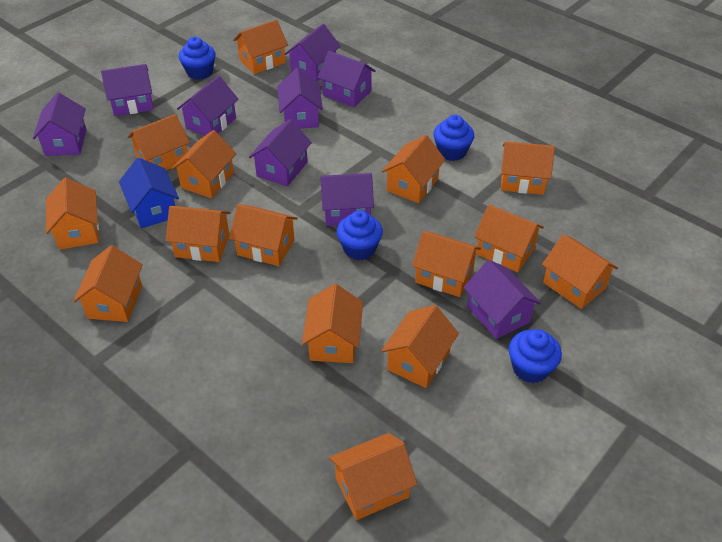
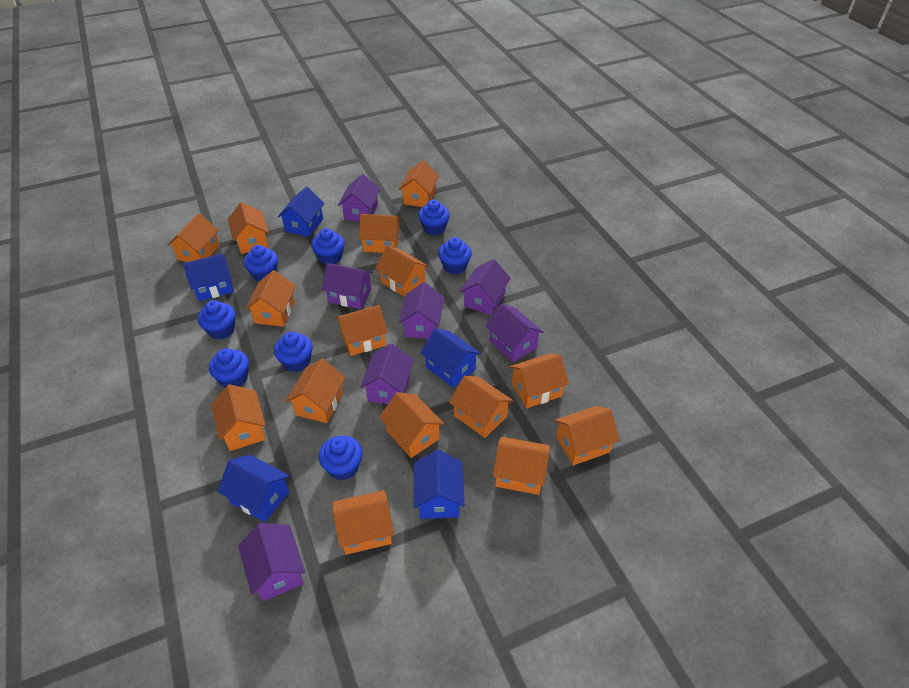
blue cupcake: 4 -> 8
blue house: 1 -> 5
purple house: 9 -> 7

